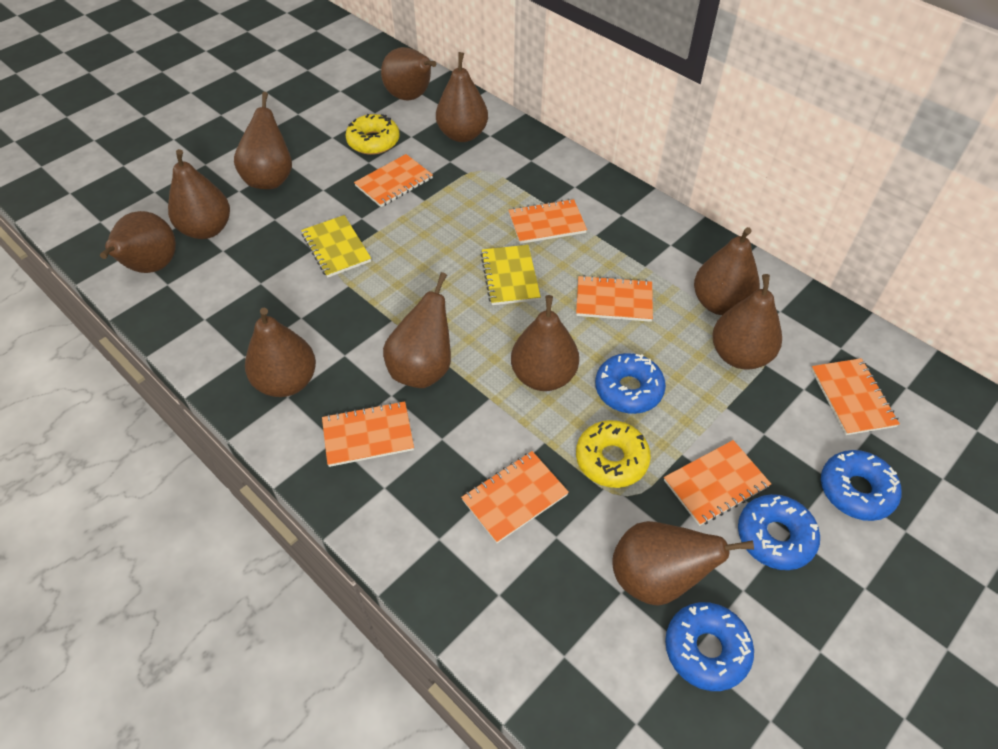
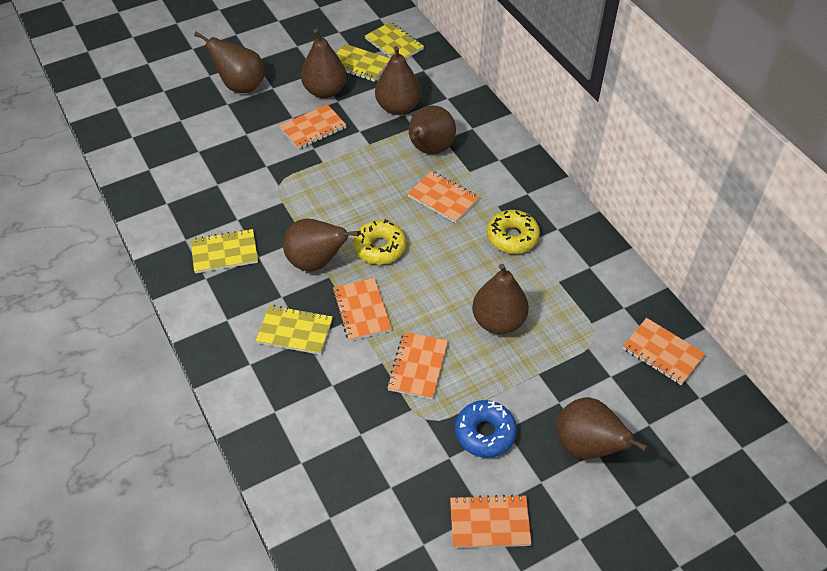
blue donut: 4 -> 1
brown pear: 11 -> 7
orange notebook: 7 -> 6
yellow notebook: 2 -> 4

